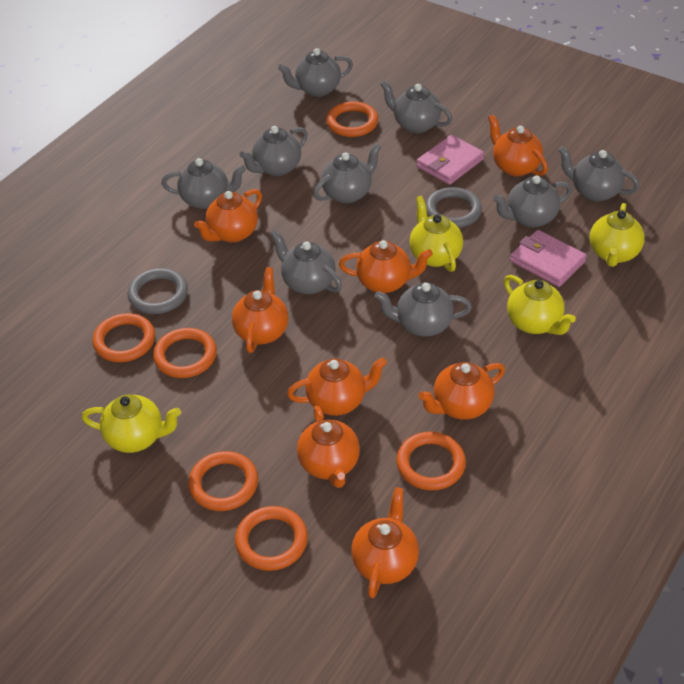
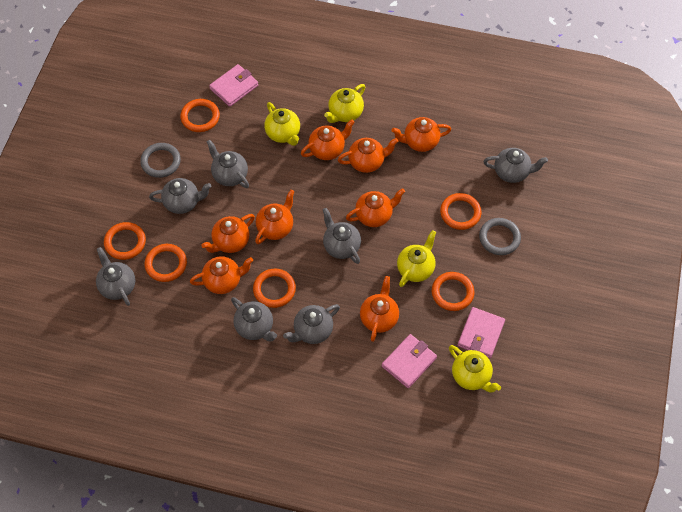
grey teapot: 9 -> 7
pink wallet: 2 -> 3

